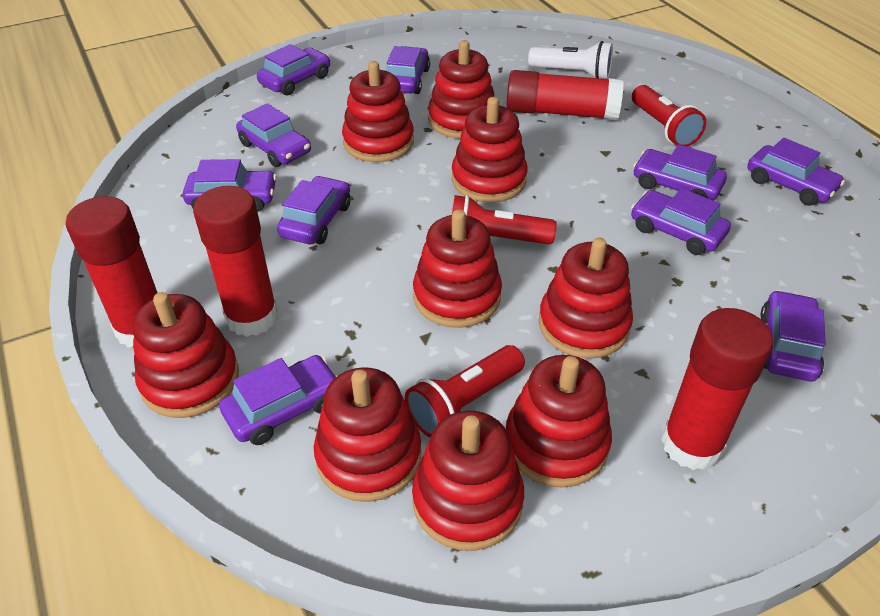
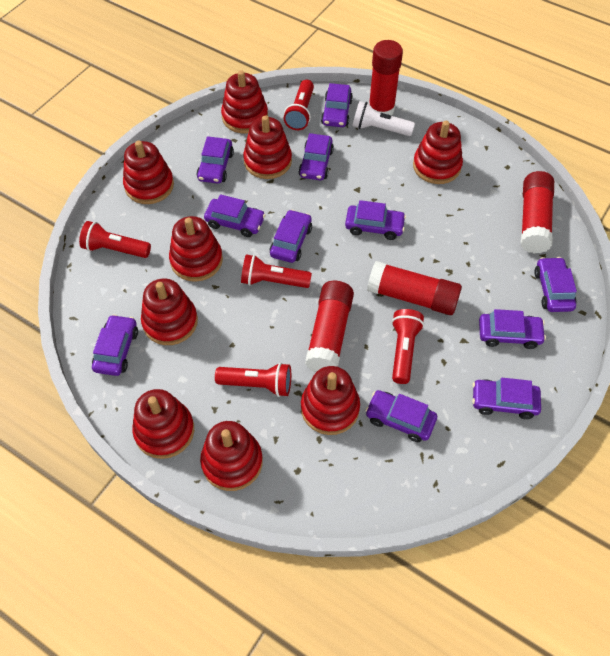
purple car: 10 -> 11
red flashlight: 3 -> 5

